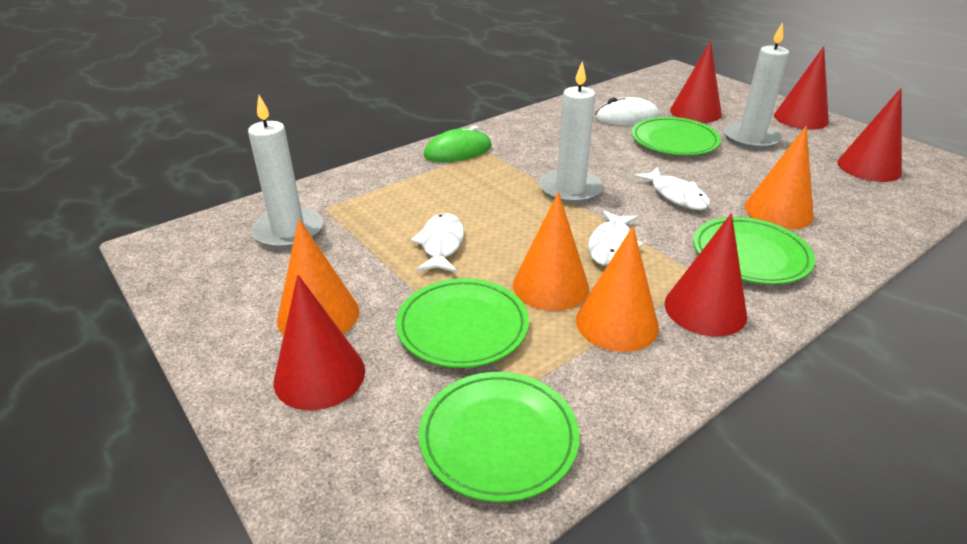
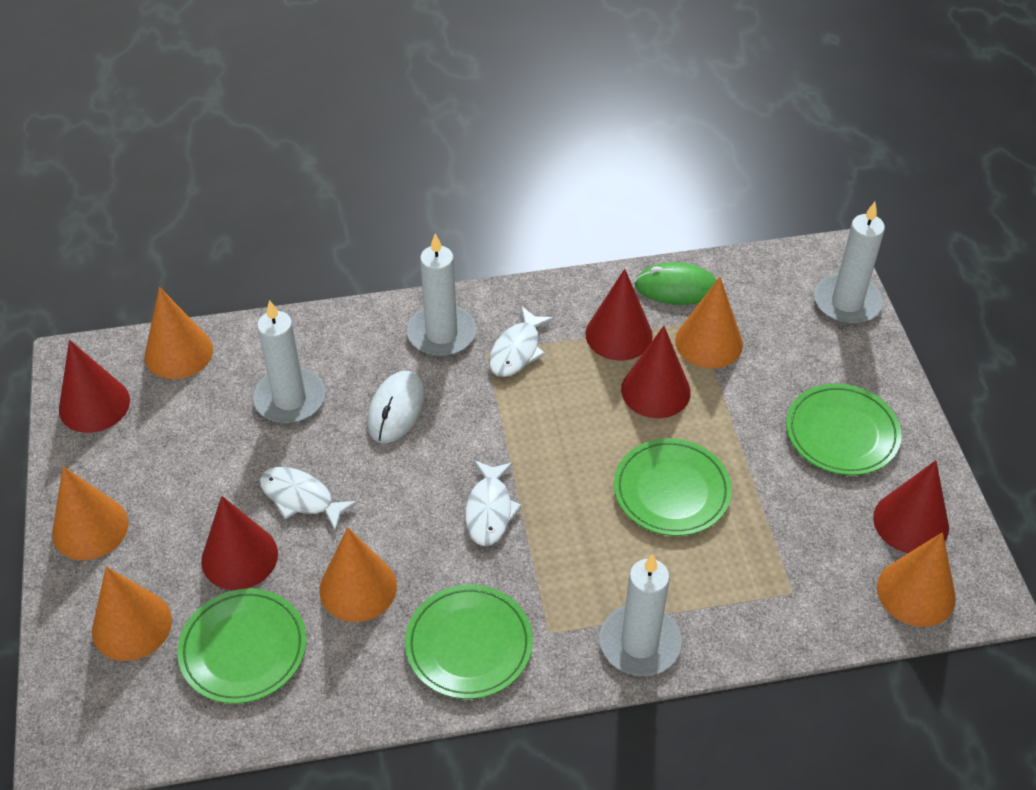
orange cone: 4 -> 6
white candle: 3 -> 4

